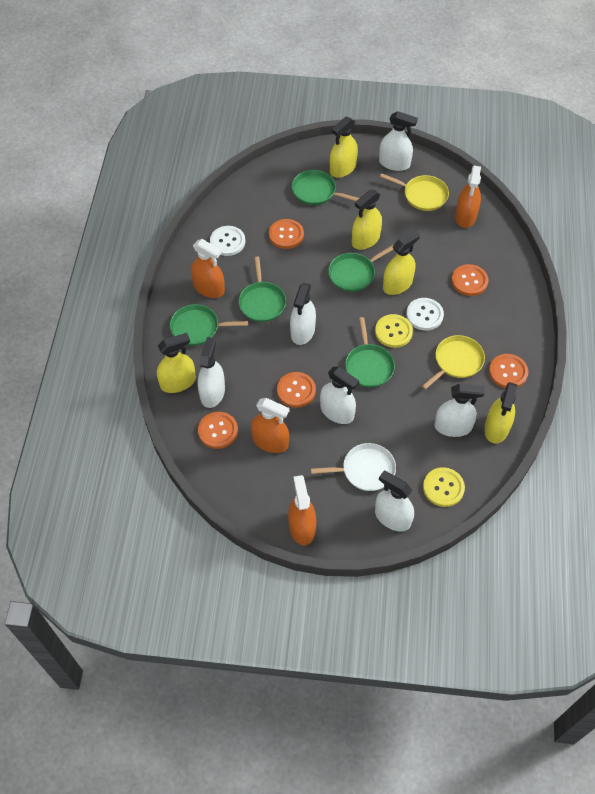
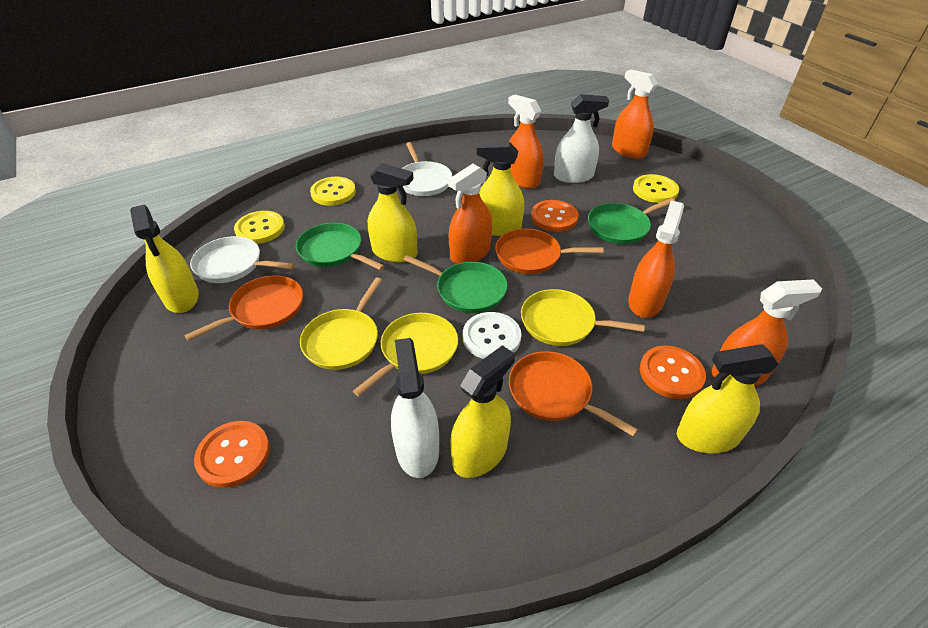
green pan: 5 -> 3
orange button: 5 -> 3
orange pan: 0 -> 3
orange spray bottle: 4 -> 5
white button: 2 -> 1
white pan: 1 -> 2
white spray bottle: 6 -> 2
yellow button: 2 -> 3
yellow pan: 2 -> 3

